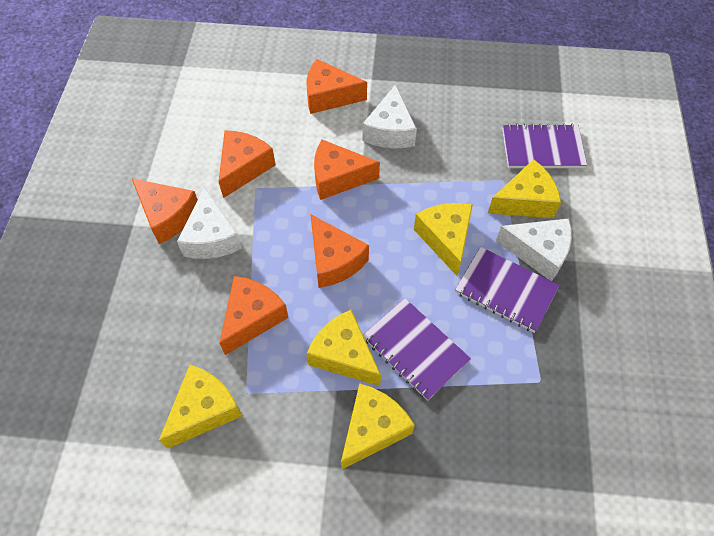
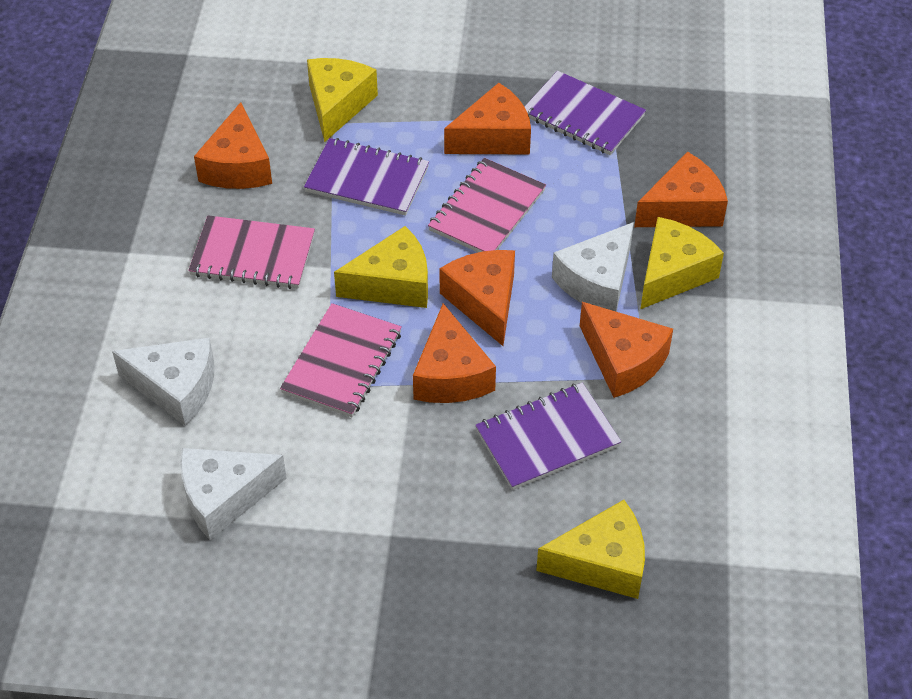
pink notebook: 0 -> 3
yellow cheese: 5 -> 4

